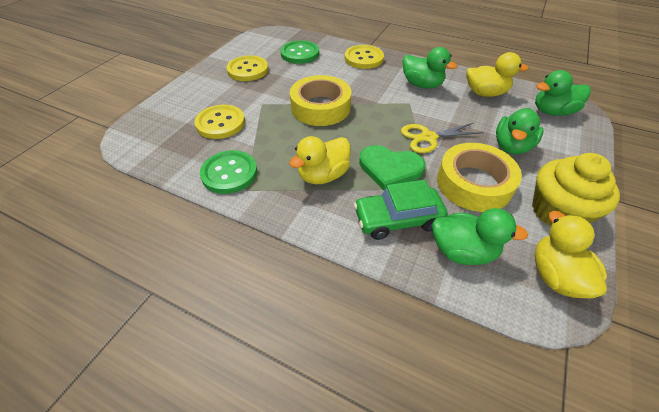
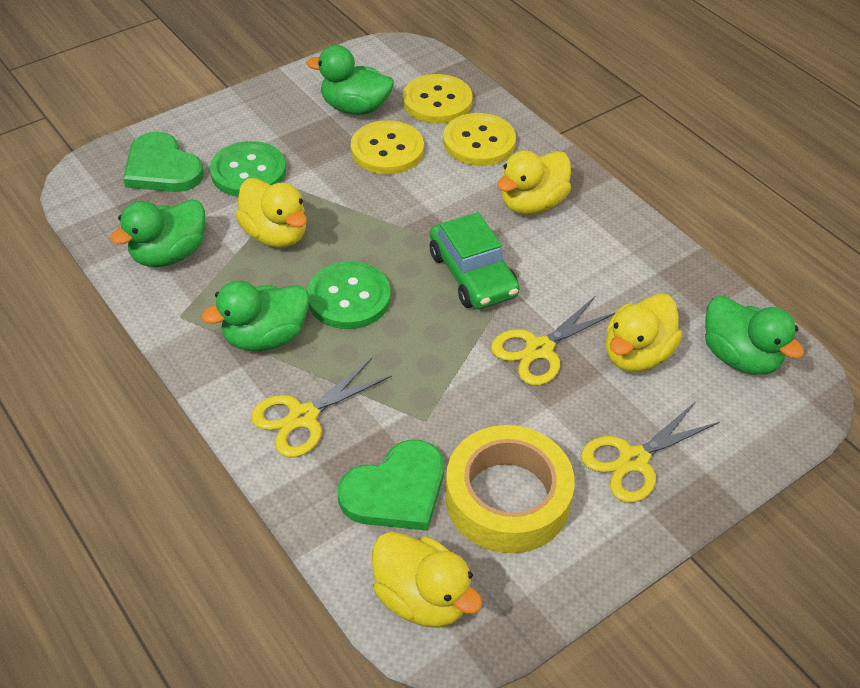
green heart: 1 -> 2
yellow cupcake: 1 -> 0
yellow duck: 3 -> 4
yellow scissors: 1 -> 3
yellow tape: 2 -> 1

